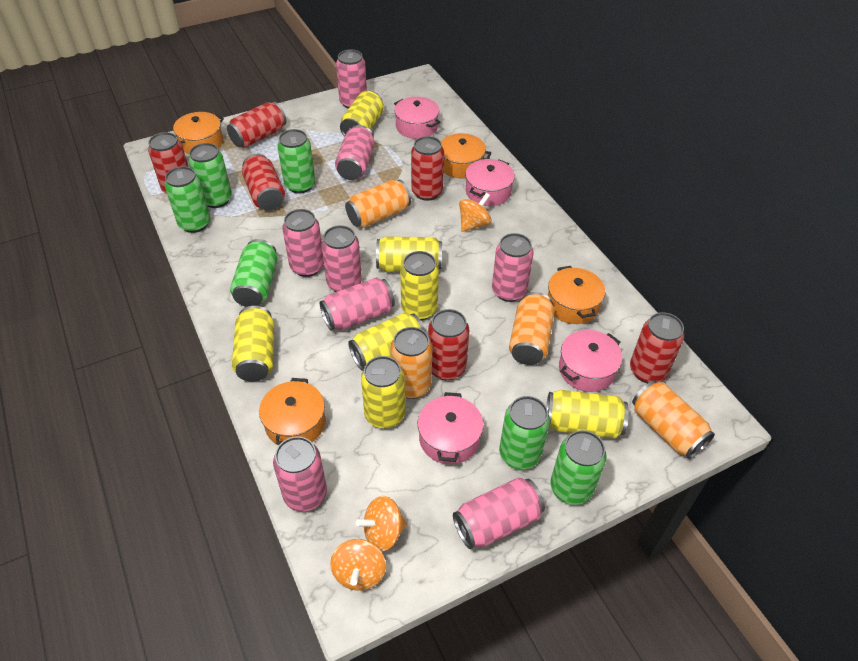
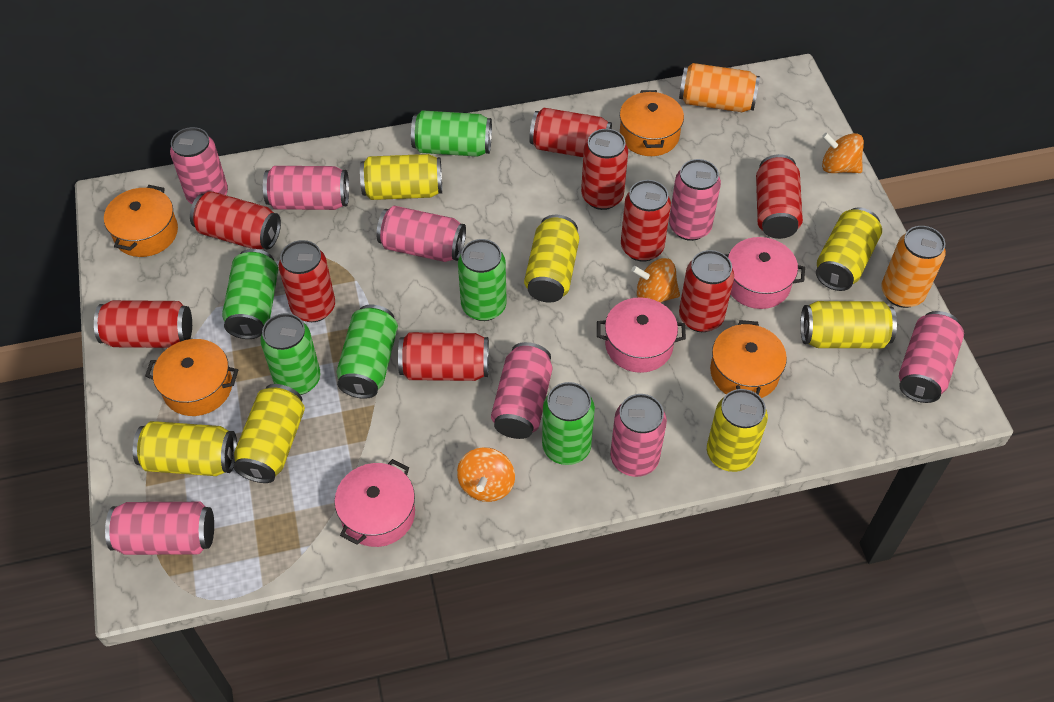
orange can: 4 -> 2
pink pot: 4 -> 3
red can: 6 -> 9

